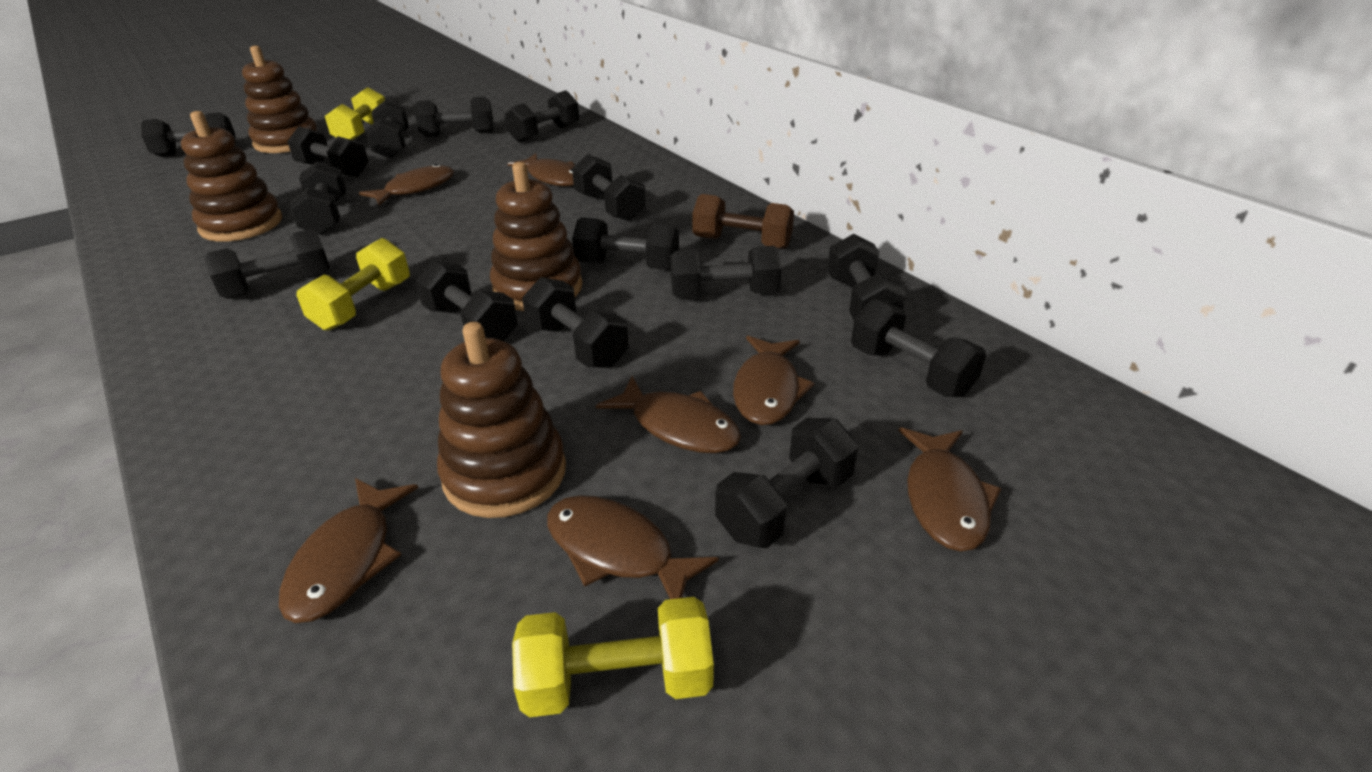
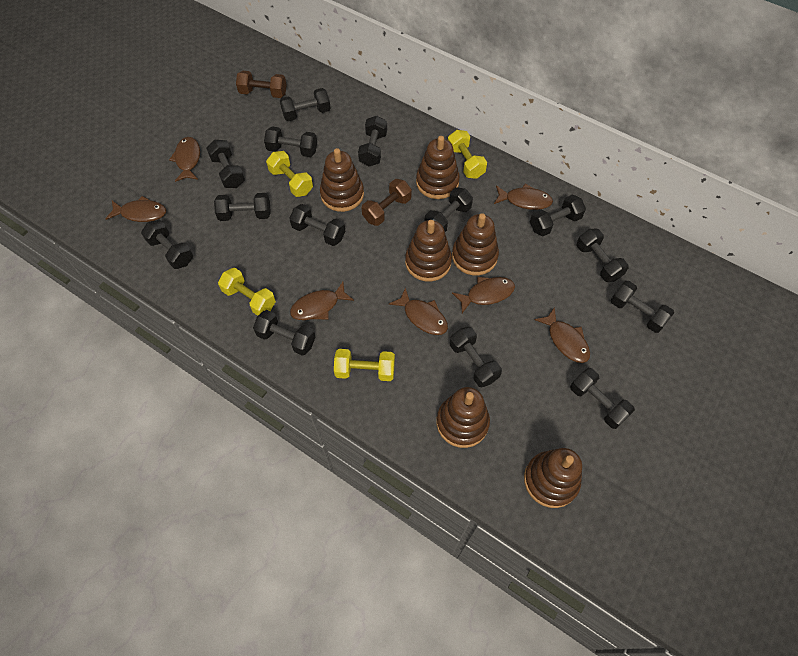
black dumbbell: 15 -> 14
brown dumbbell: 1 -> 2
brown stacking toy: 4 -> 6
yellow dumbbell: 3 -> 4

